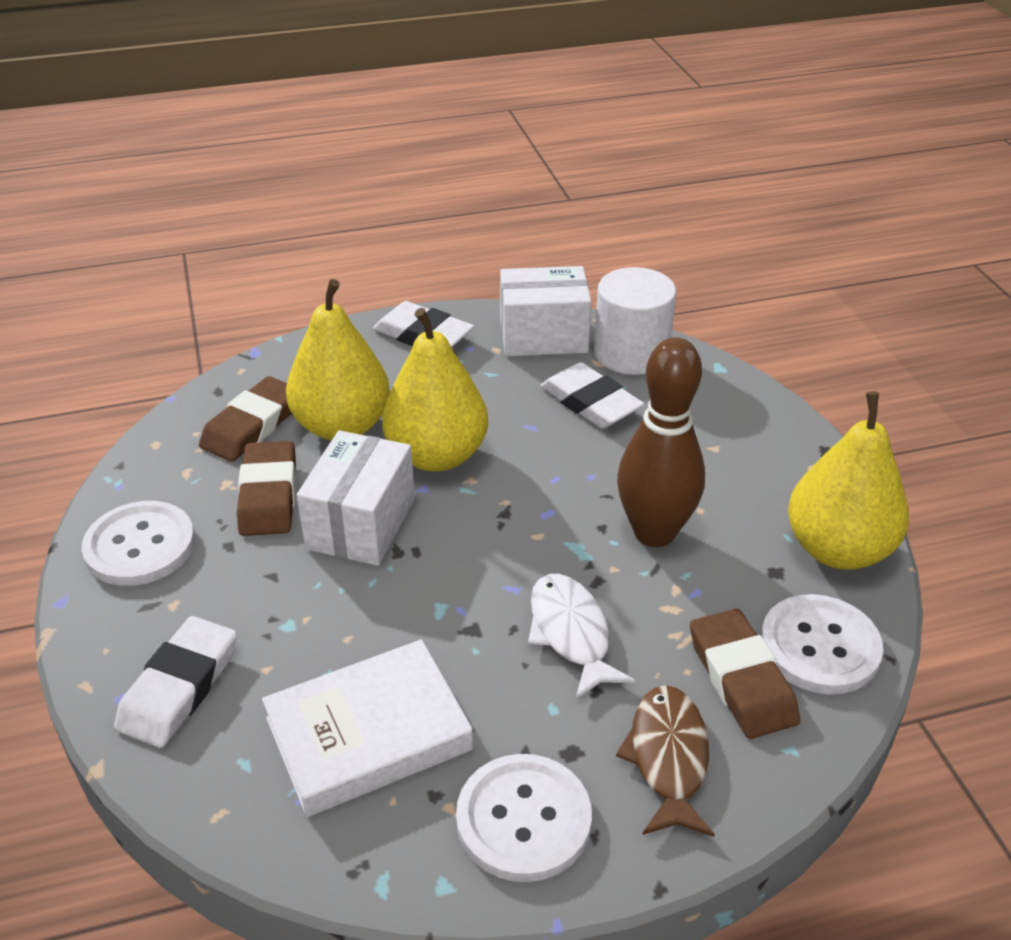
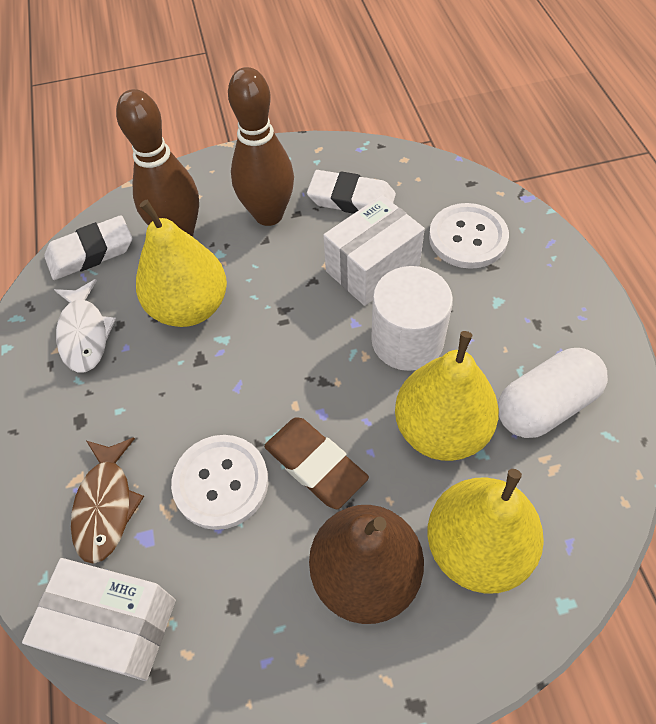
brown bowling pin: 1 -> 2
brown eraser: 3 -> 1
brown pear: 0 -> 1
white book: 1 -> 0
white button: 3 -> 2
white capsule: 0 -> 1
white eraser: 3 -> 2

